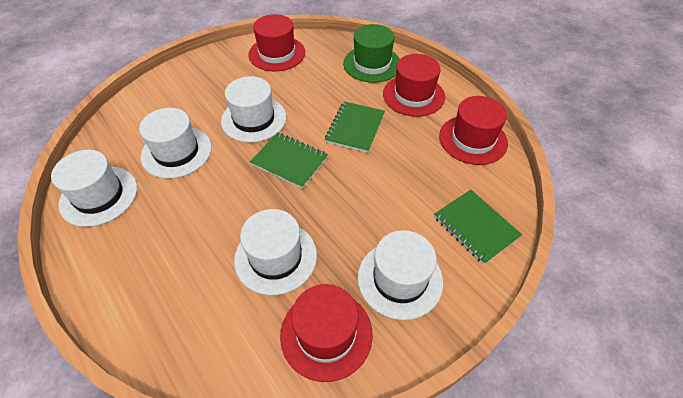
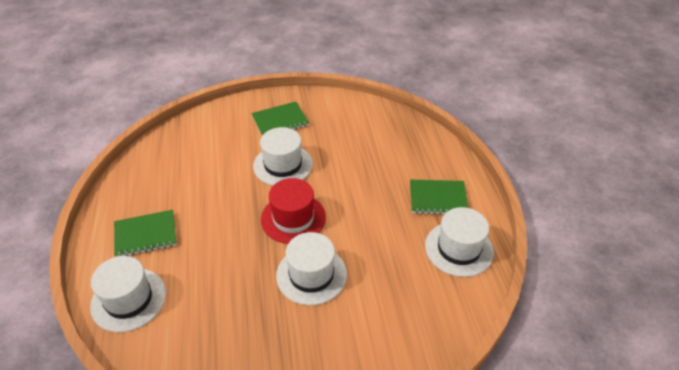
green hat: 1 -> 0
red hat: 4 -> 1
white hat: 5 -> 4

